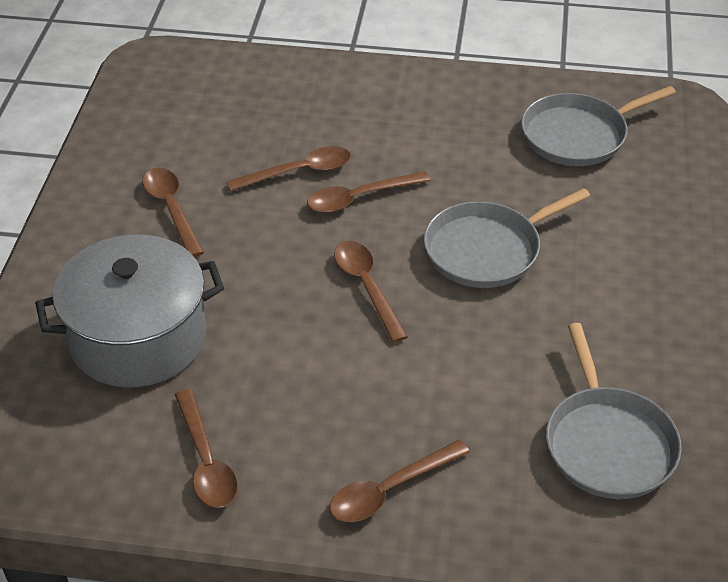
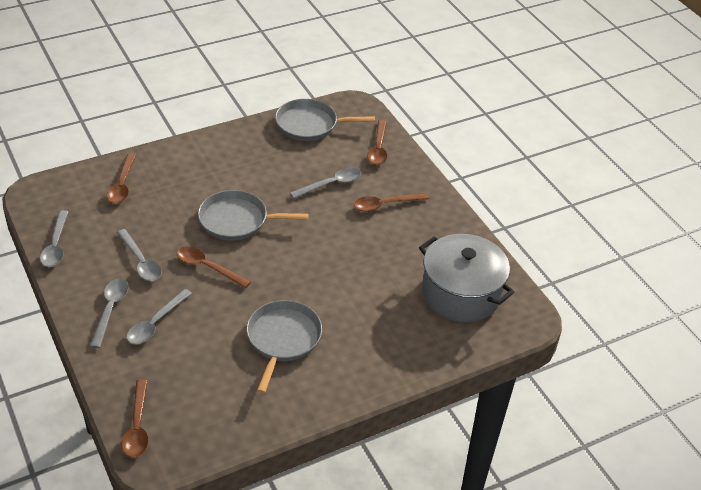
brown spoon: 6 -> 5
grey spoon: 0 -> 5

